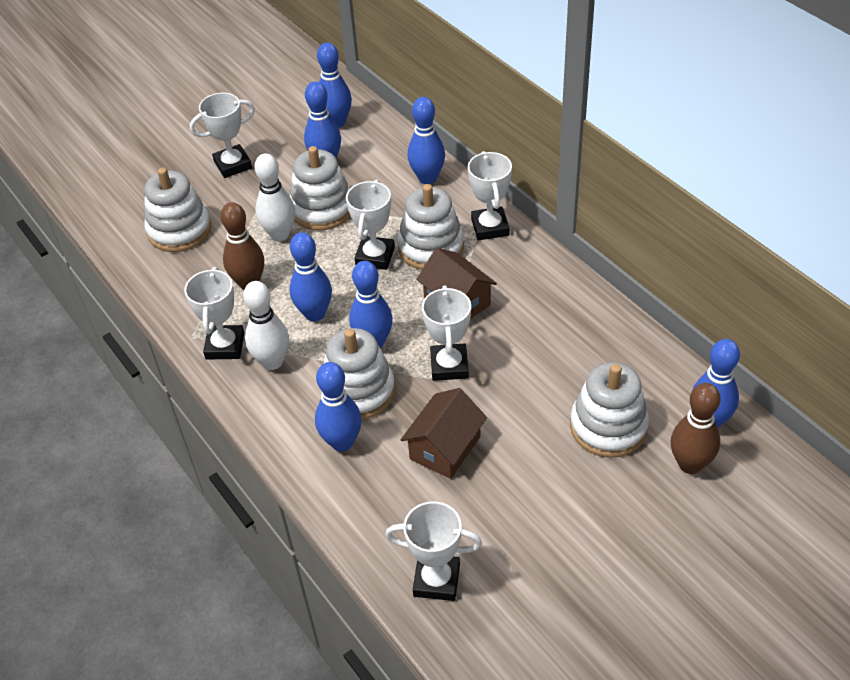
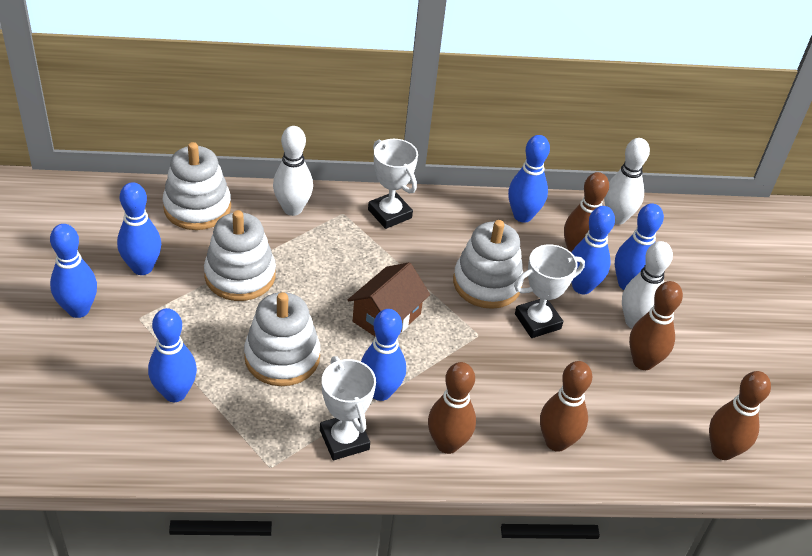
brown bowling pin: 2 -> 5
brown house: 2 -> 1
white bowling pin: 2 -> 3
white stacking toy: 5 -> 4
white trophy: 6 -> 3

